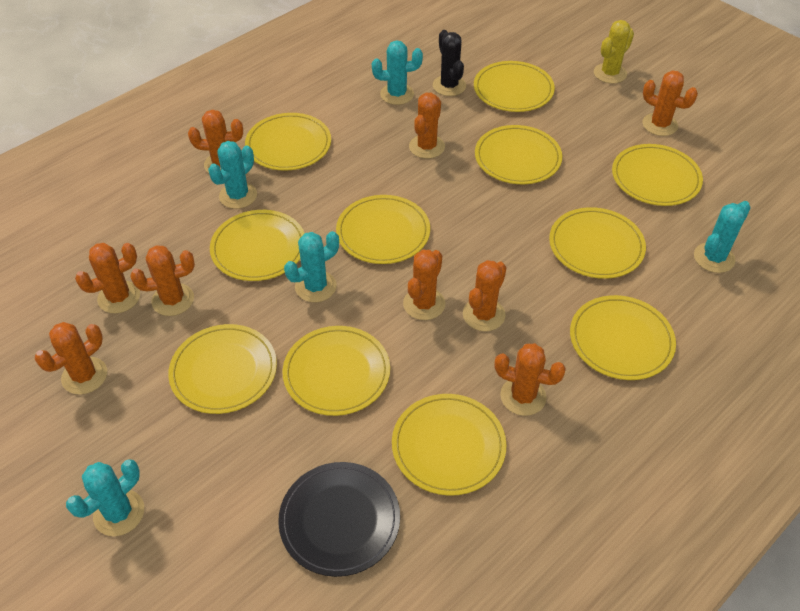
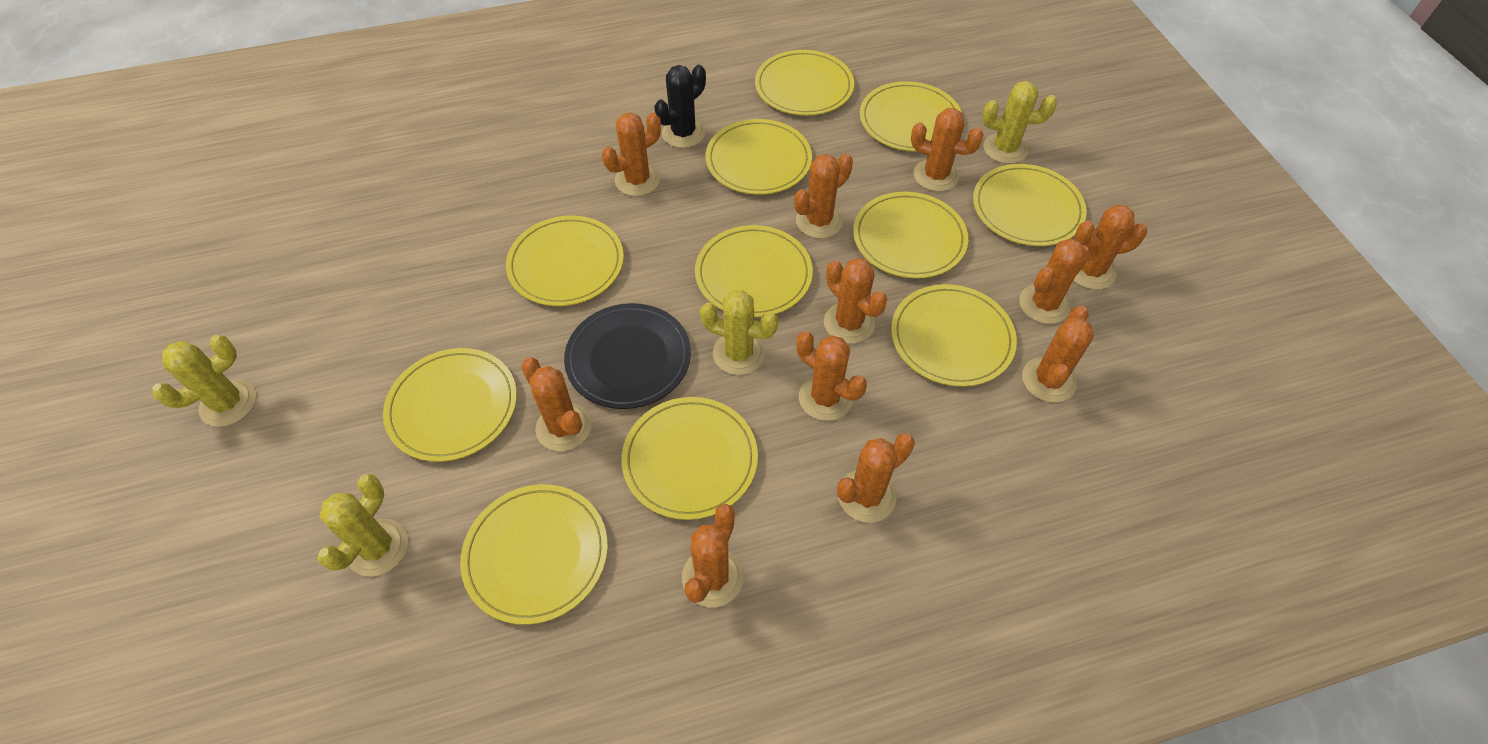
orange cactus: 9 -> 11
turquoise cactus: 5 -> 0
yellow cactus: 1 -> 4

